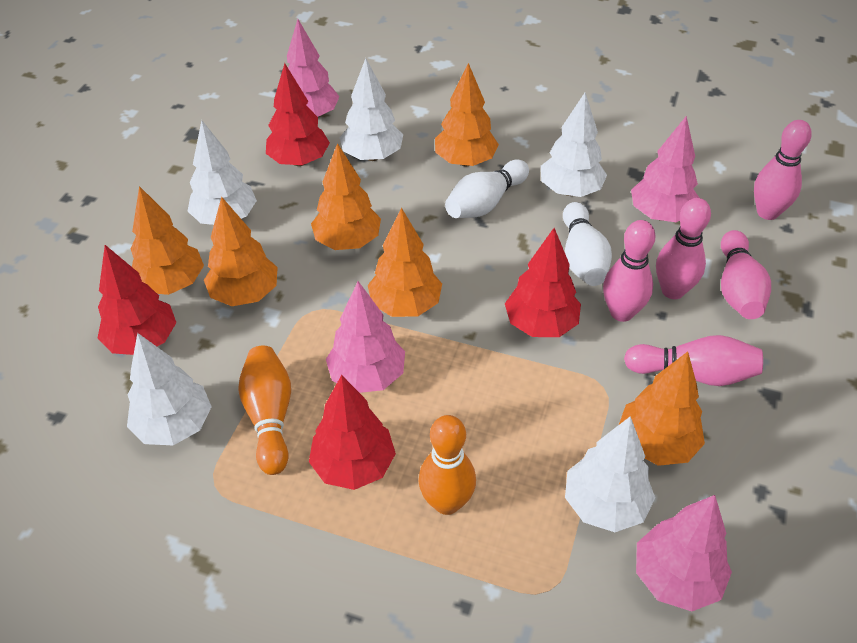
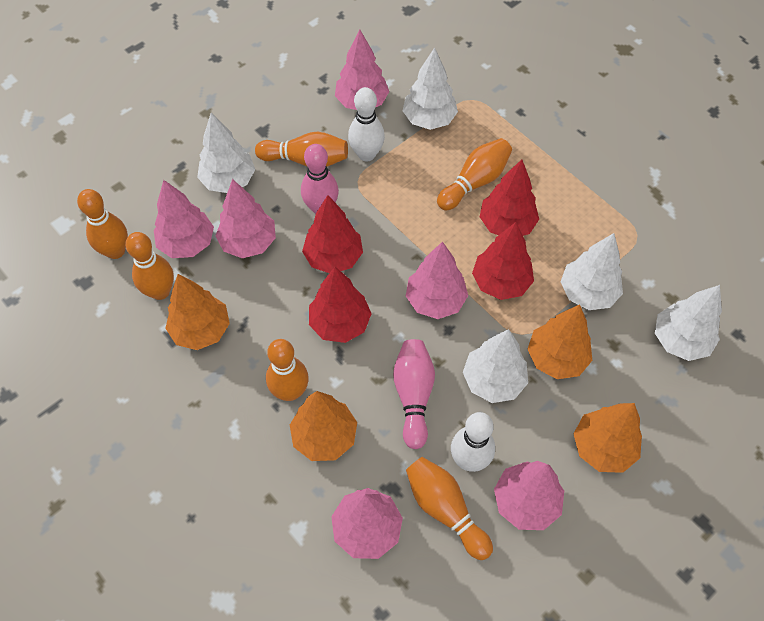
orange bowling pin: 2 -> 6
orange tree: 6 -> 4
pink bowling pin: 5 -> 2
pink tree: 4 -> 6

